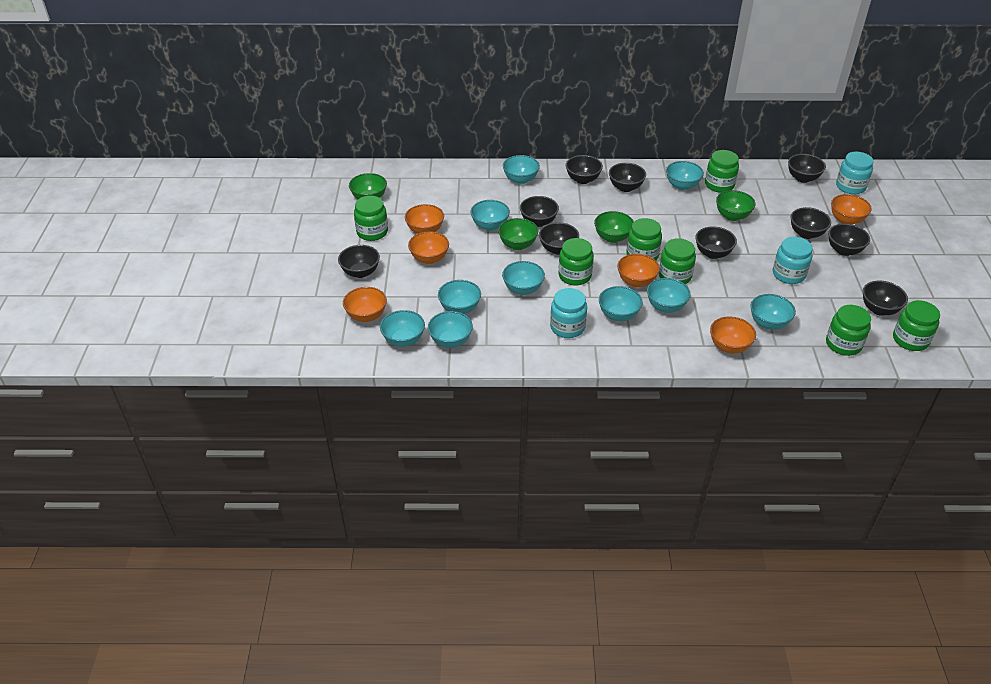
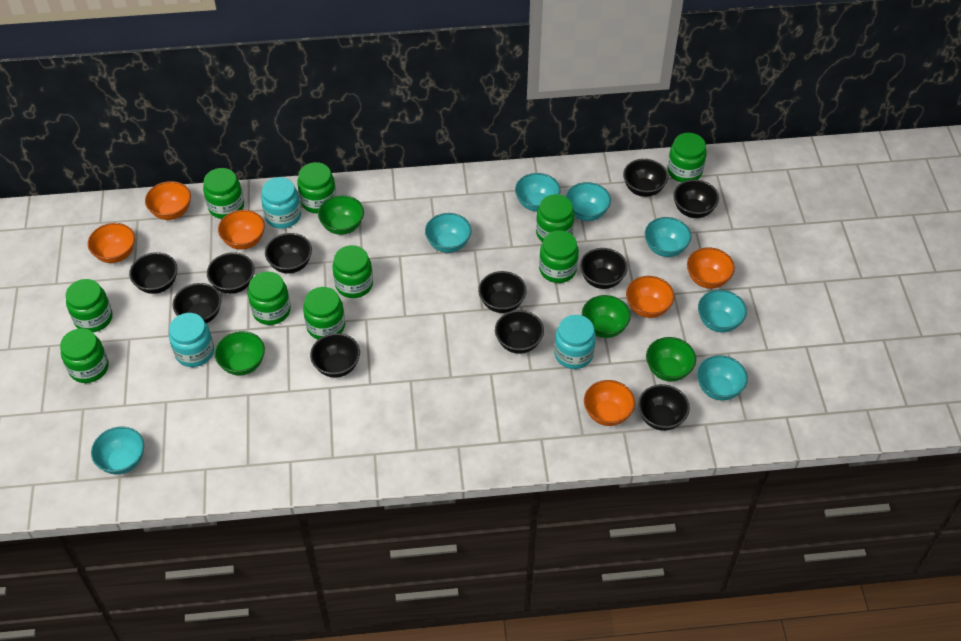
black bowl: 10 -> 11
green jar: 7 -> 10
turquoise bowl: 10 -> 7

